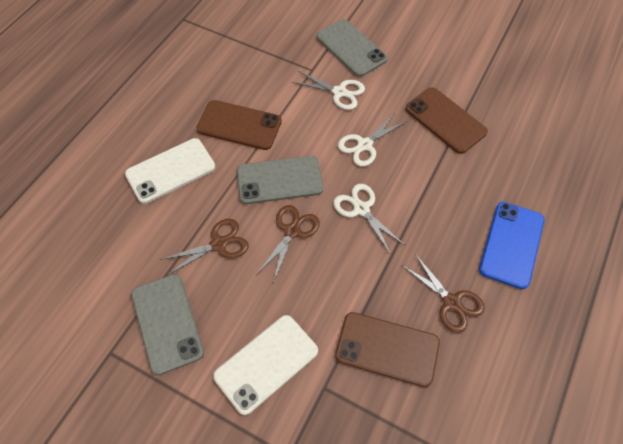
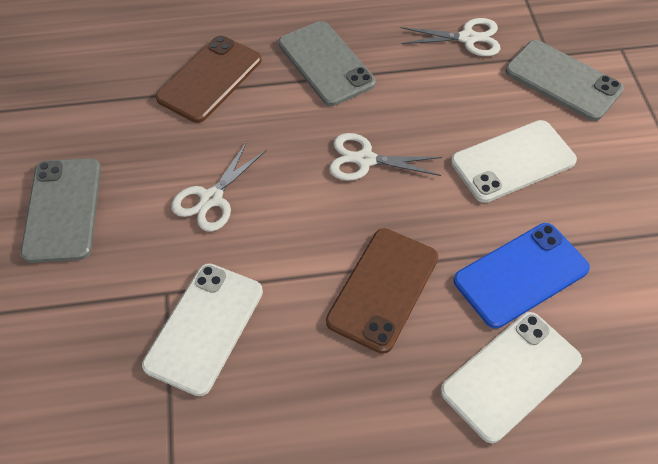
brown phone: 3 -> 2
brown scissors: 3 -> 0
white phone: 2 -> 3

